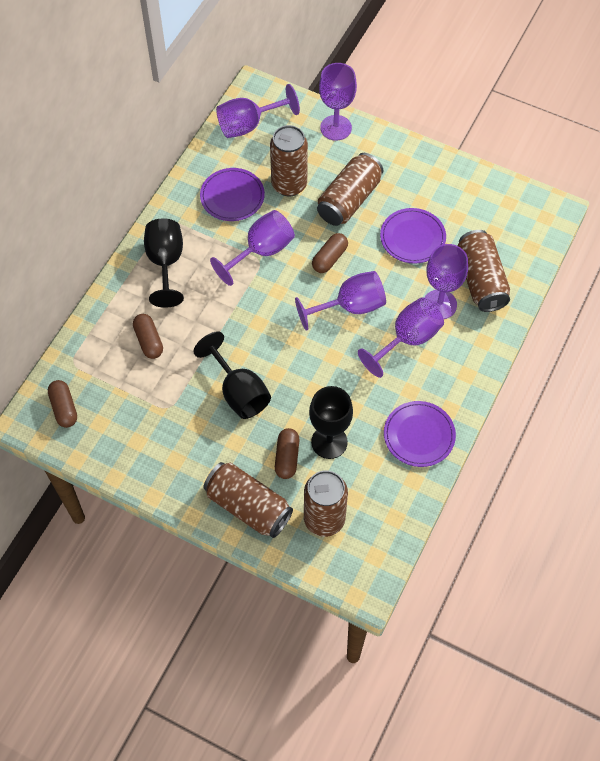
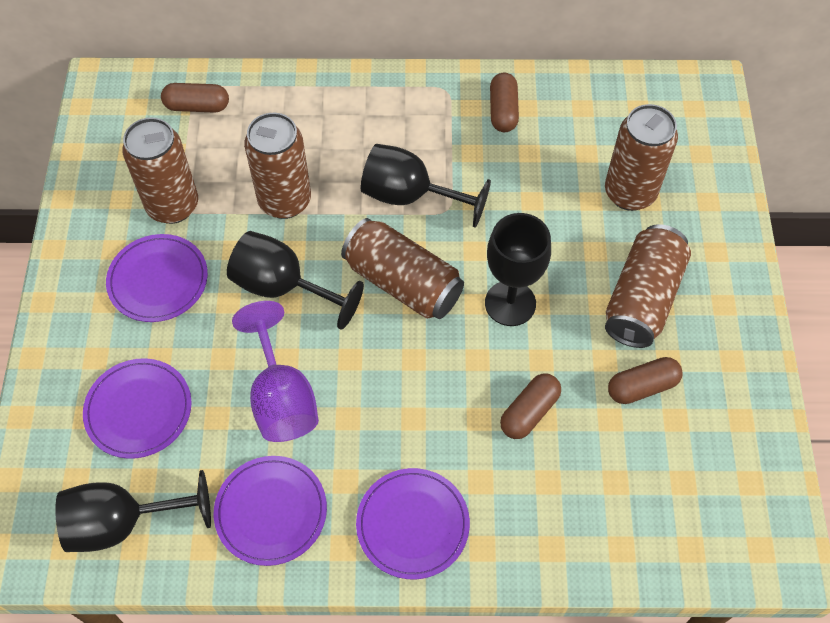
black goblet: 3 -> 4
purple goblet: 6 -> 1
purple plate: 3 -> 4

